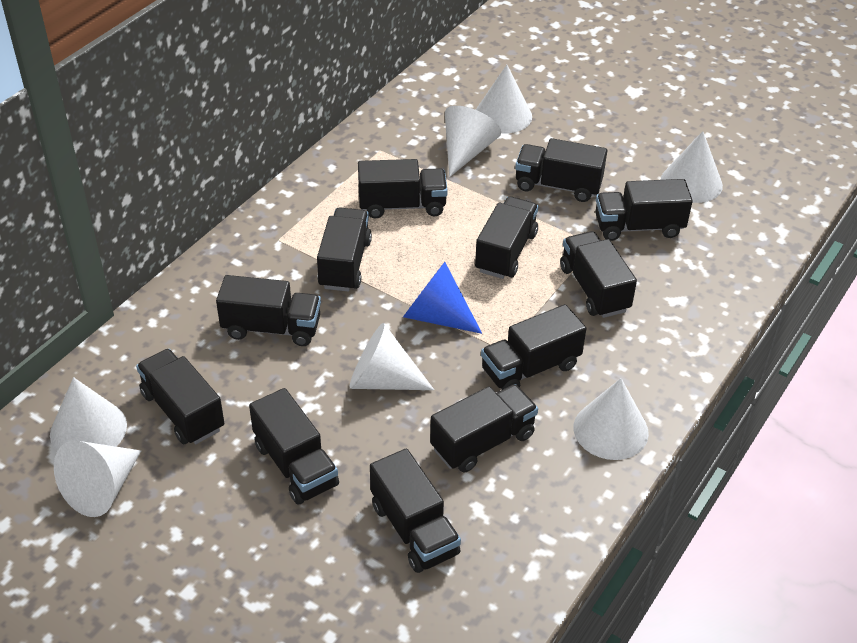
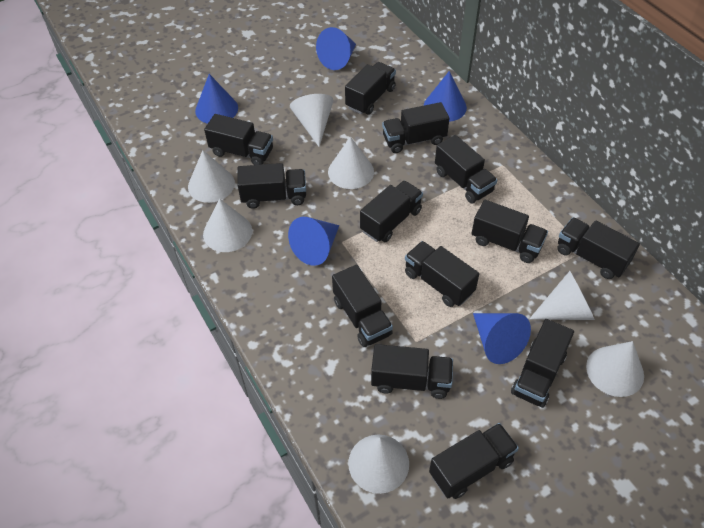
black truck: 12 -> 13
blue cone: 1 -> 5

